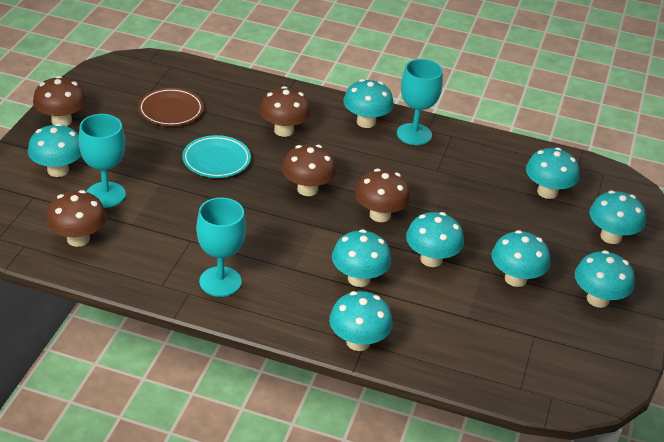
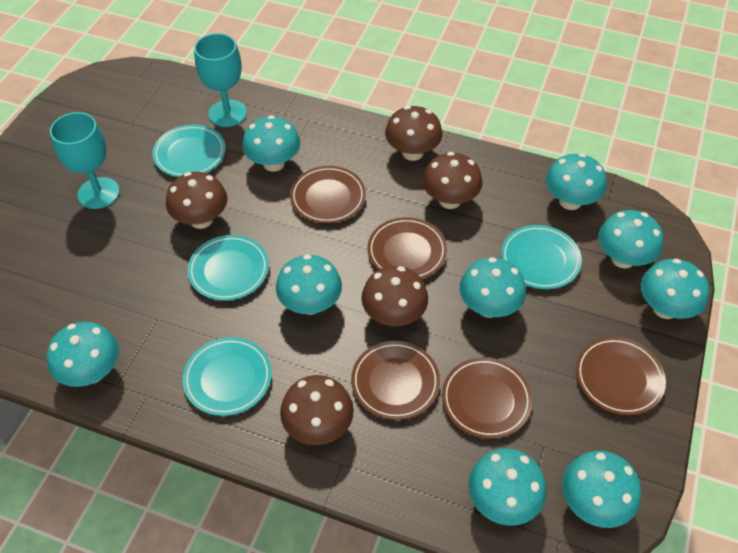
brown plate: 1 -> 5
turquoise goblet: 3 -> 2
turquoise plate: 1 -> 4

